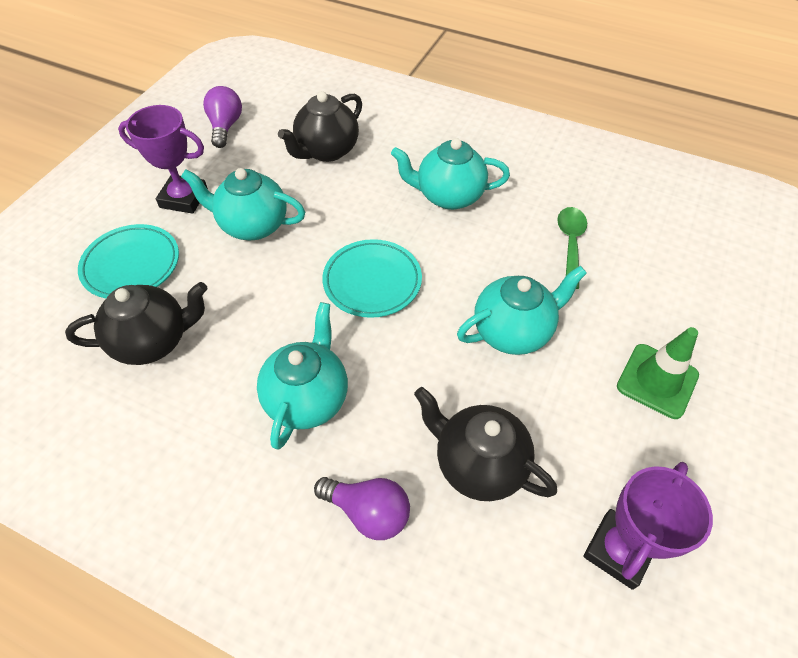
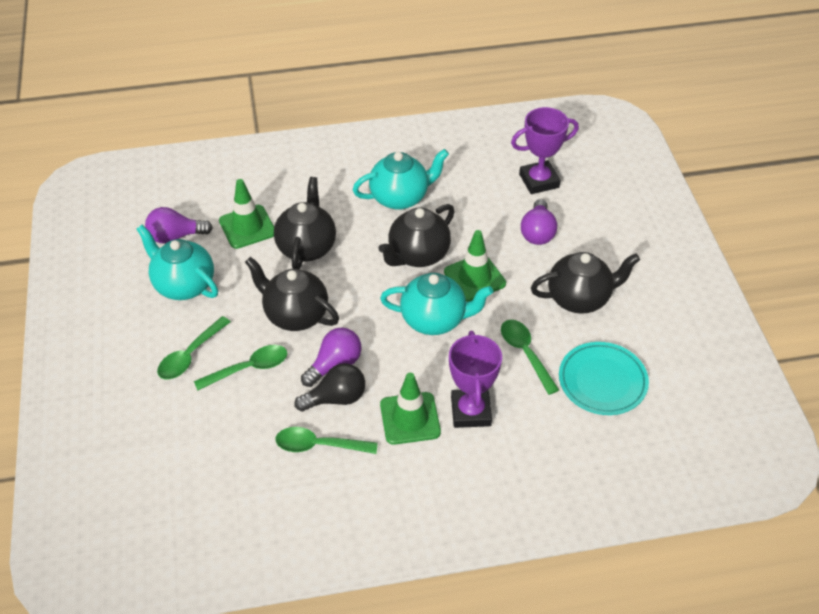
black light bulb: 0 -> 1
black teapot: 3 -> 4
green spoon: 1 -> 4
green traffic cone: 1 -> 3
purple light bulb: 2 -> 3
turquoise plate: 2 -> 1
turquoise teapot: 4 -> 3

